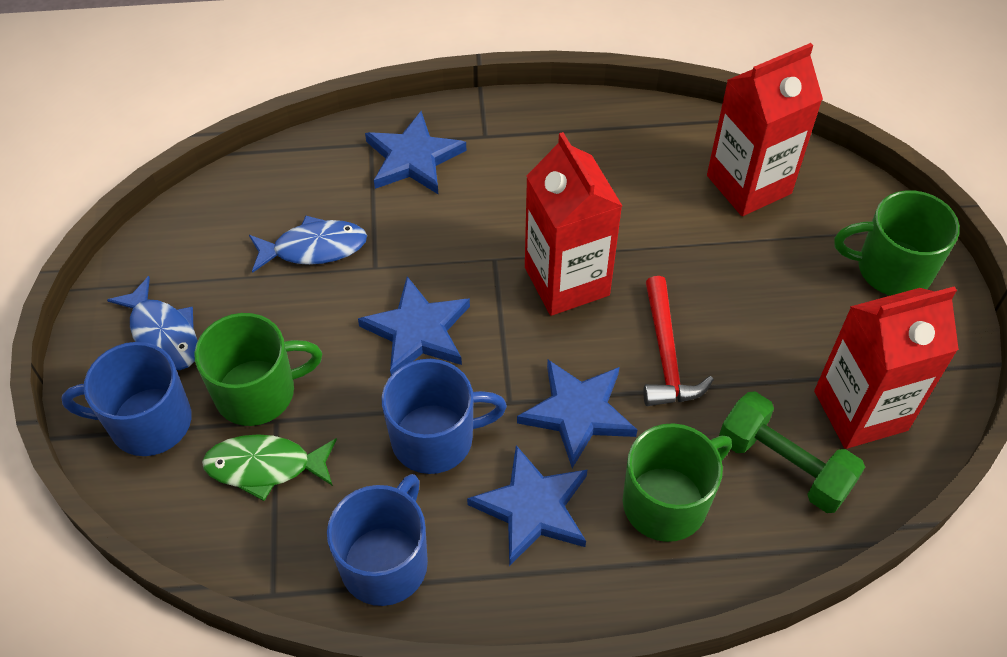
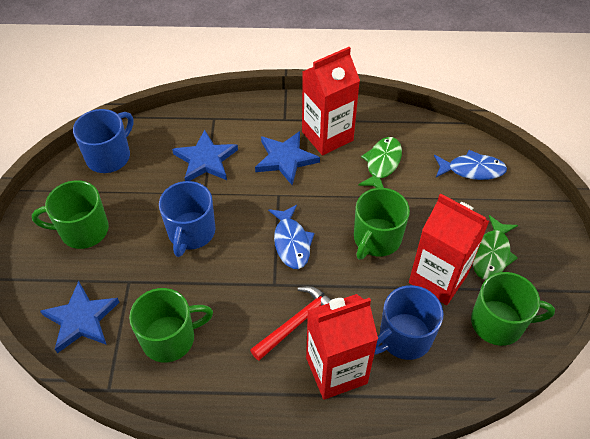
blue star: 4 -> 3
green dumbbell: 1 -> 0
green fish: 1 -> 2
green mug: 3 -> 4

